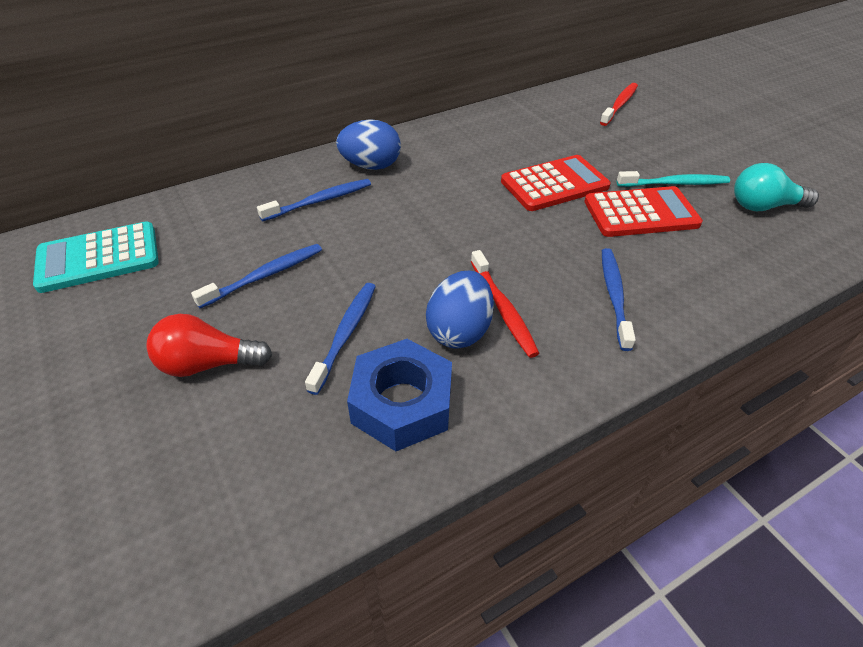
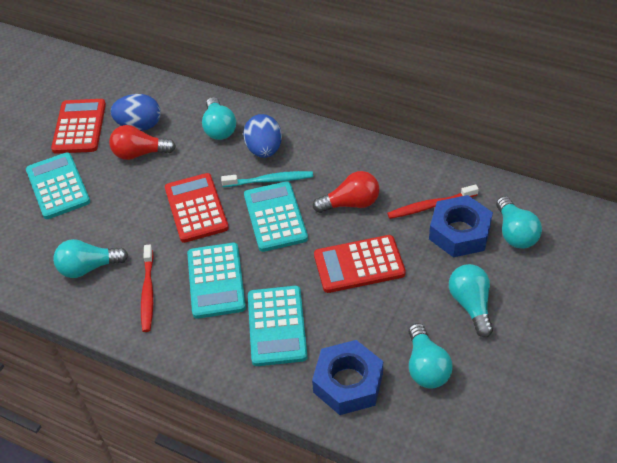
blue nut: 1 -> 2
blue toothbrush: 4 -> 0
red calculator: 2 -> 3
red light bulb: 1 -> 2
turquoise calculator: 1 -> 4
turquoise light bulb: 1 -> 5

